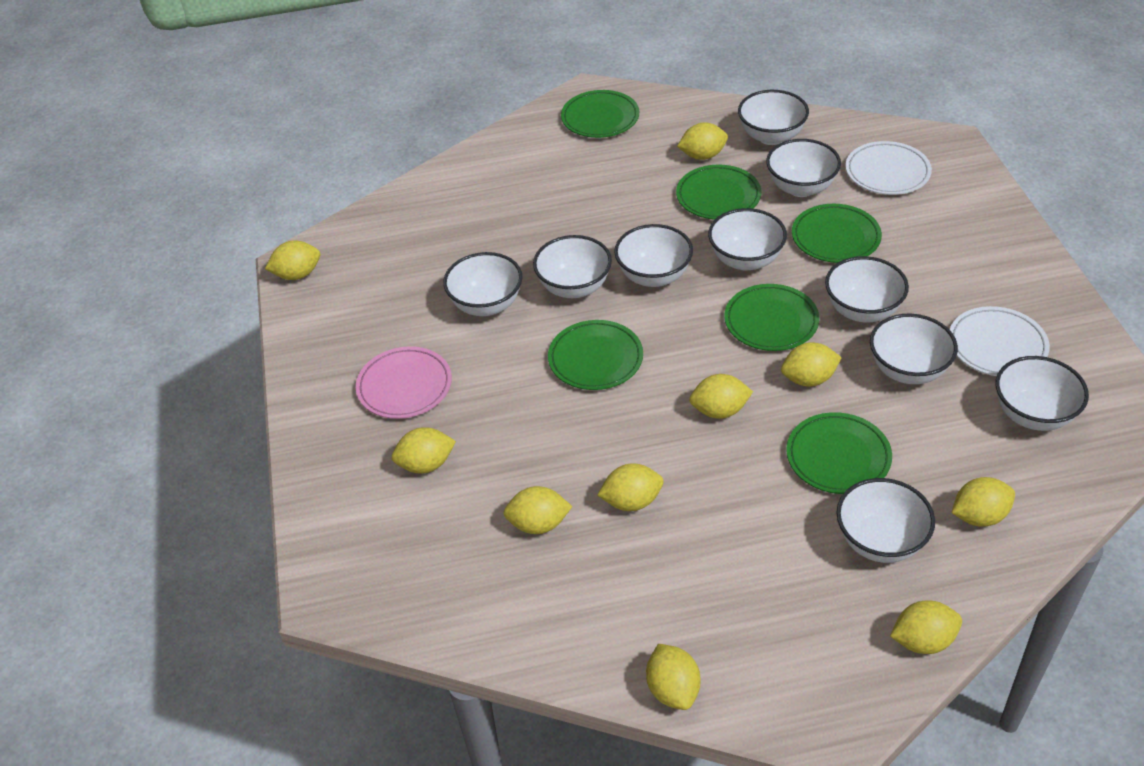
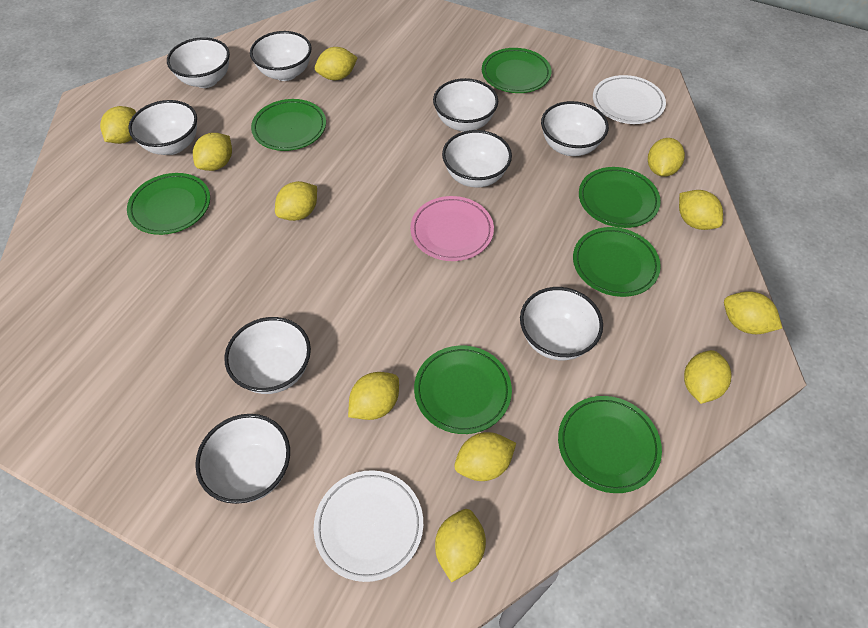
green plate: 6 -> 7
white bowl: 10 -> 9
yellow lemon: 10 -> 11

